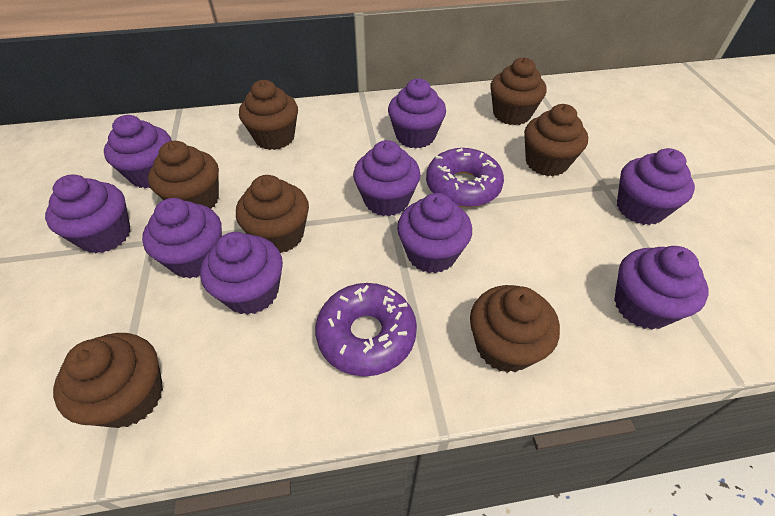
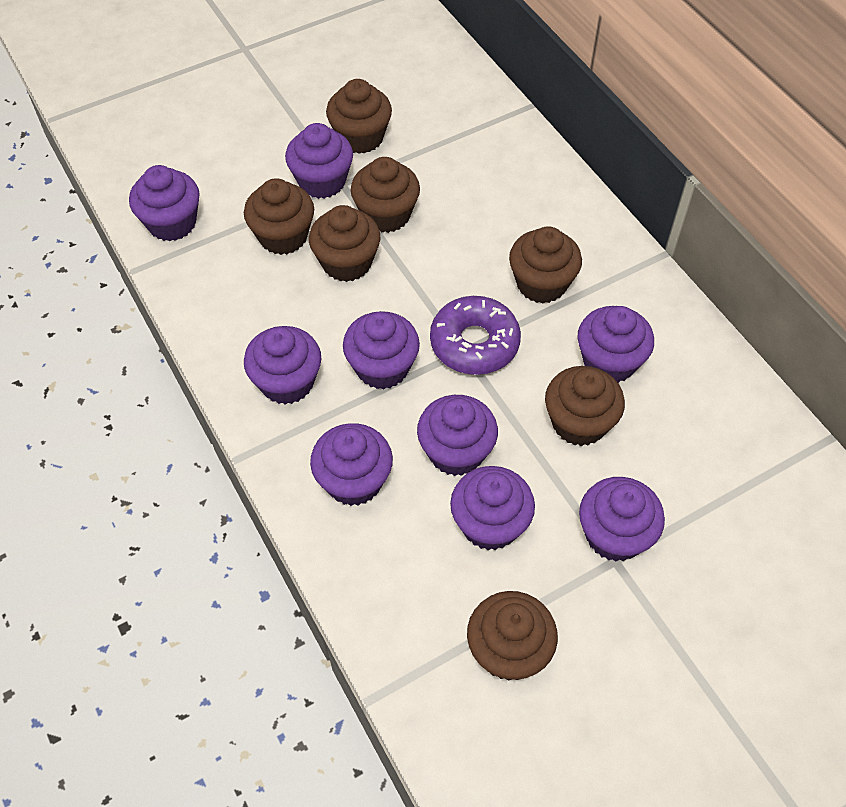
purple donut: 2 -> 1

